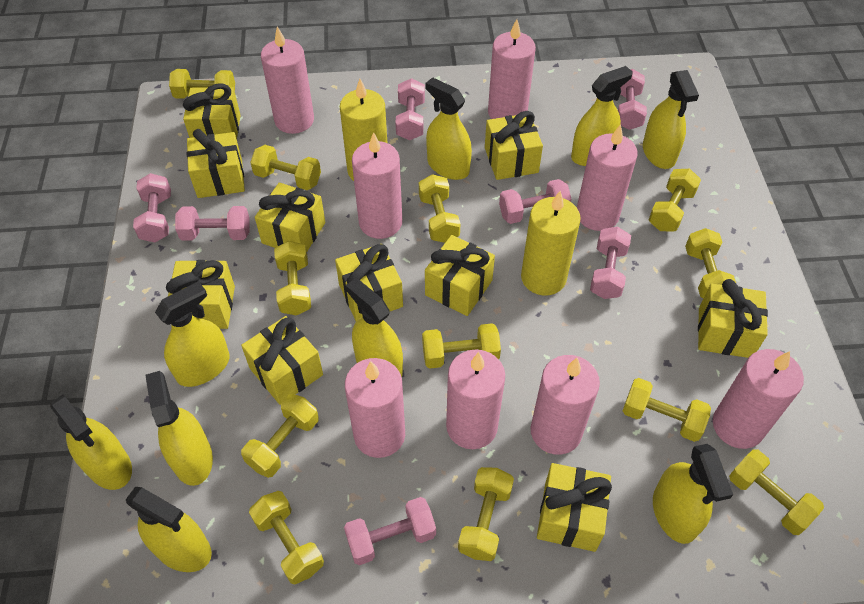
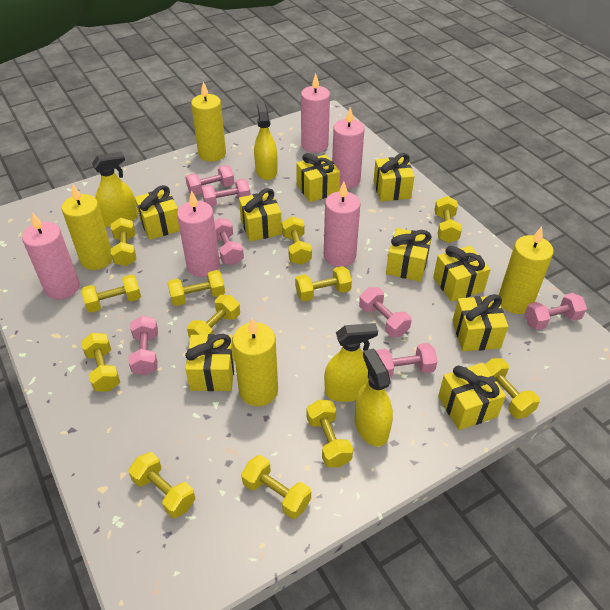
pink candle: 8 -> 5
yellow candle: 2 -> 4
yellow gift: 10 -> 9
yellow spray bottle: 9 -> 4

